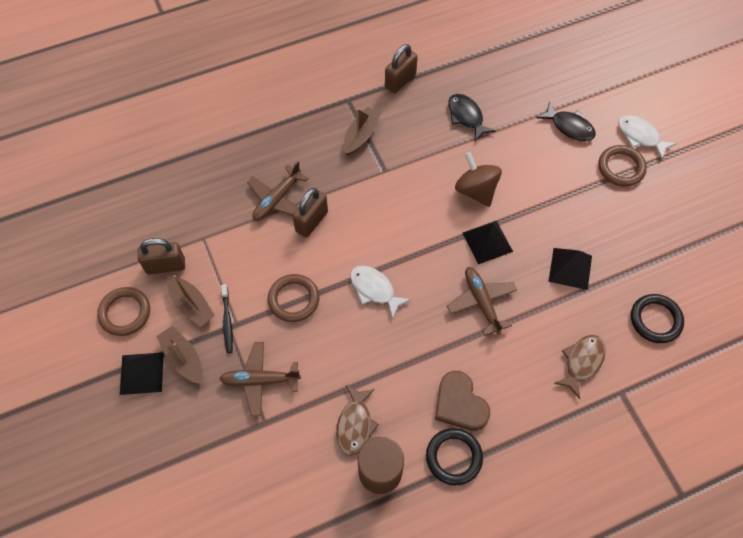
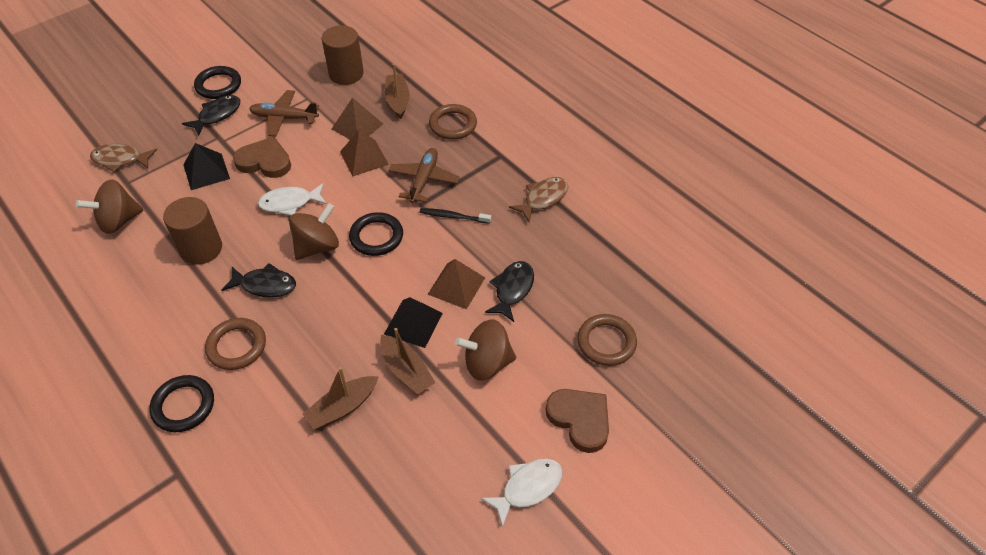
black fish: 2 -> 3
black pyramid: 3 -> 2
black ring: 2 -> 3
brown cylinder: 1 -> 2
brown heart: 1 -> 2
brown padlock: 3 -> 0
brown plane: 3 -> 2
brown pyramid: 0 -> 3
brown spinning top: 1 -> 3

